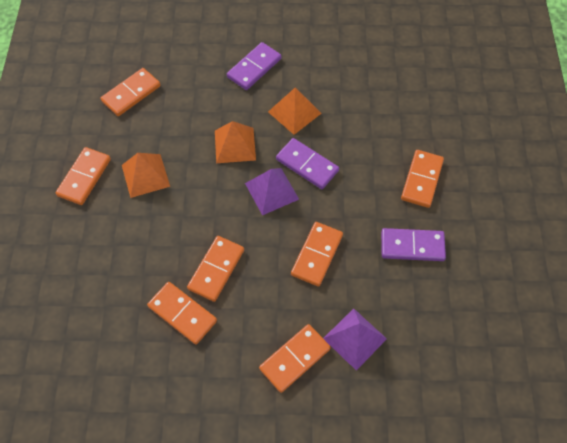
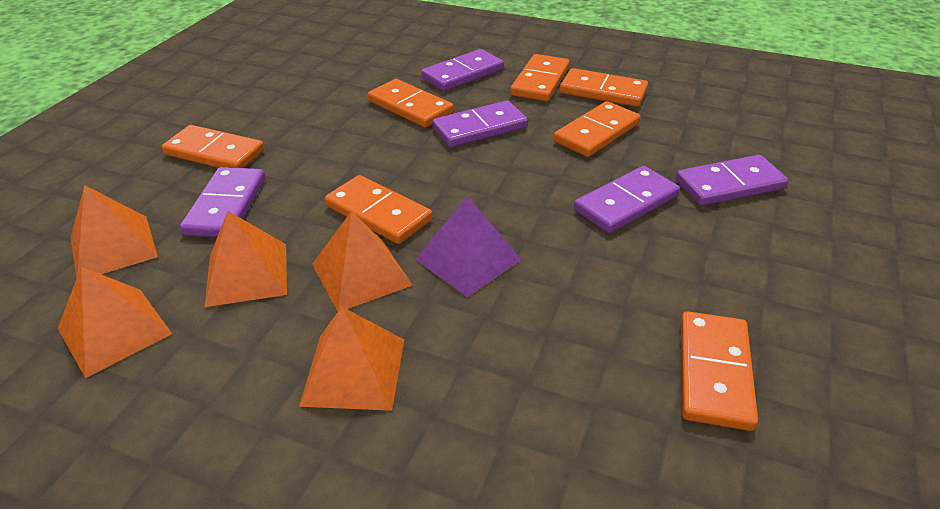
orange pyramid: 3 -> 5
purple domino: 3 -> 5
purple pyramid: 2 -> 1

